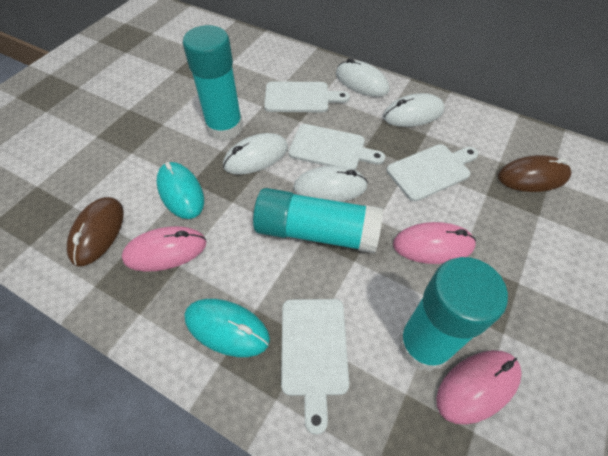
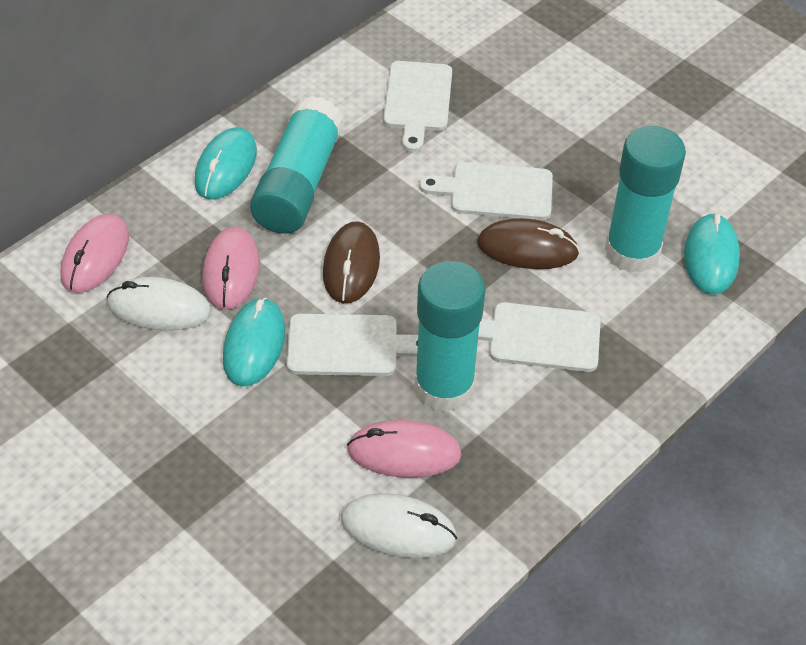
turquoise mouse: 2 -> 3
white mouse: 4 -> 2

